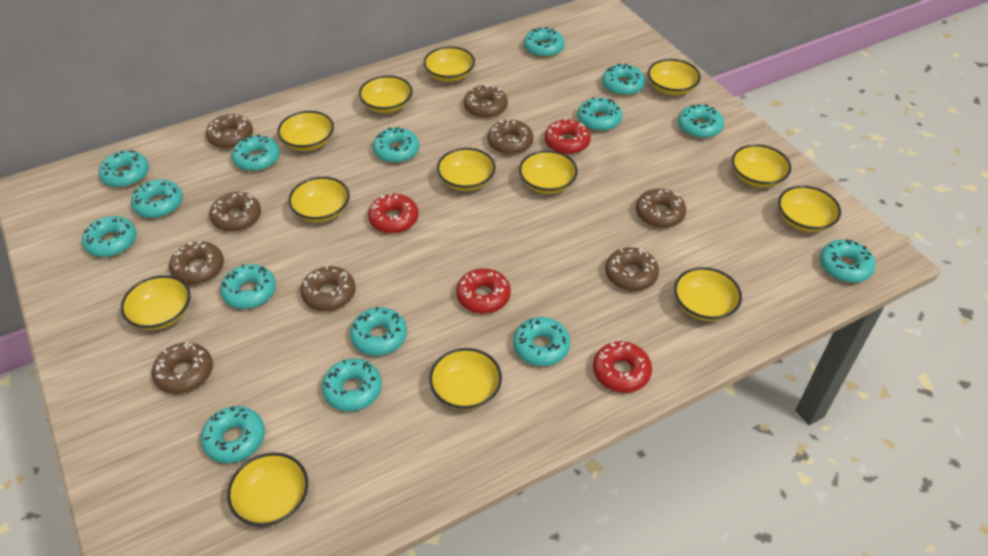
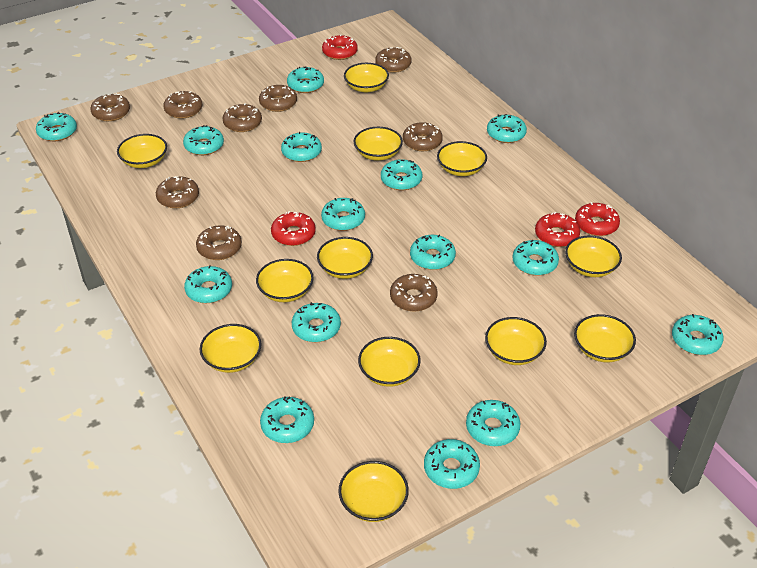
yellow bowl: 13 -> 12

